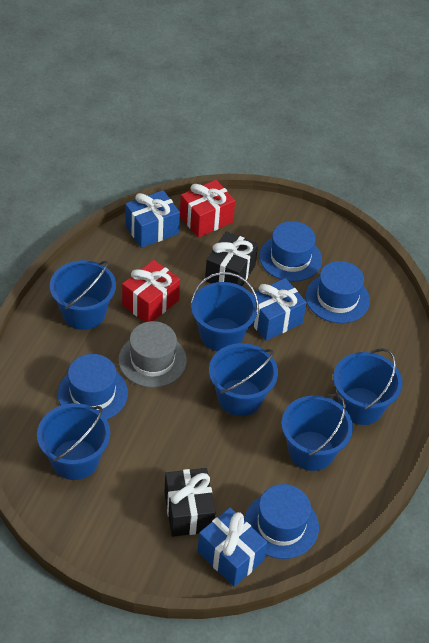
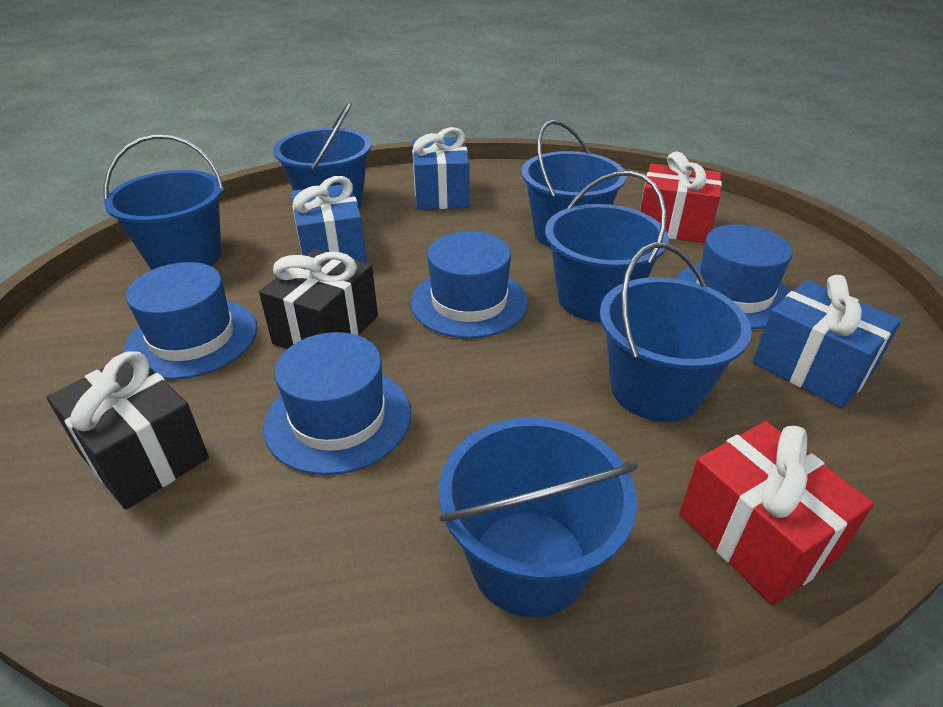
grey hat: 1 -> 0

